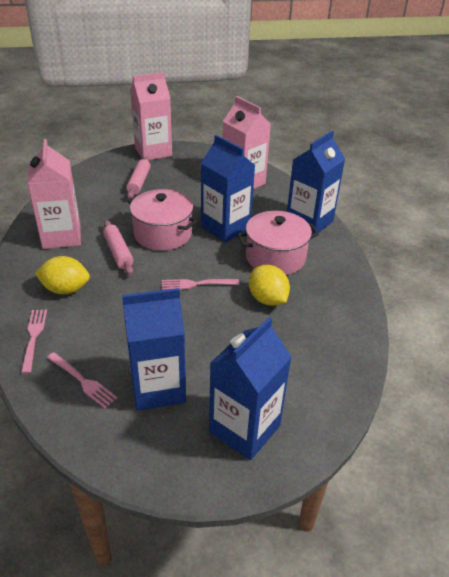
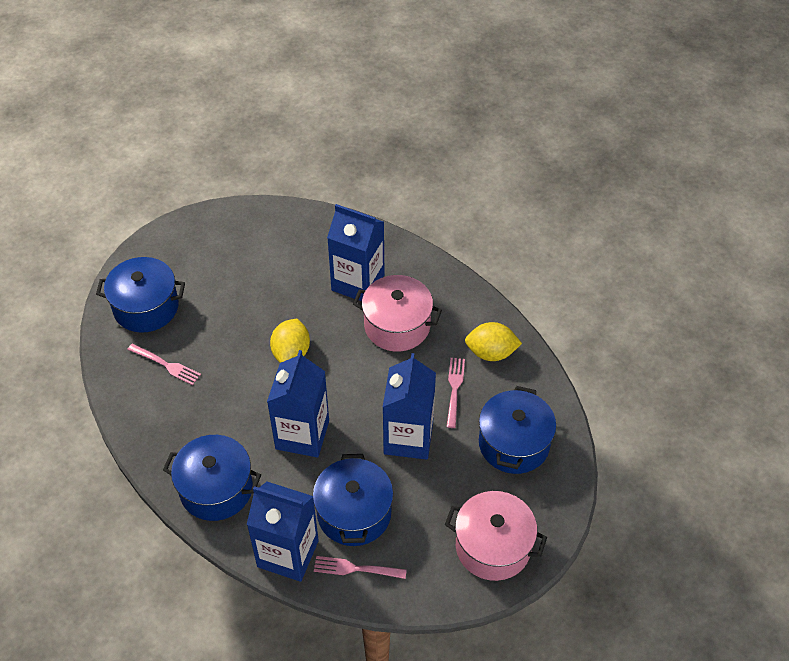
blue pot: 0 -> 4
pink carton: 3 -> 0
pink rolling pin: 2 -> 0

